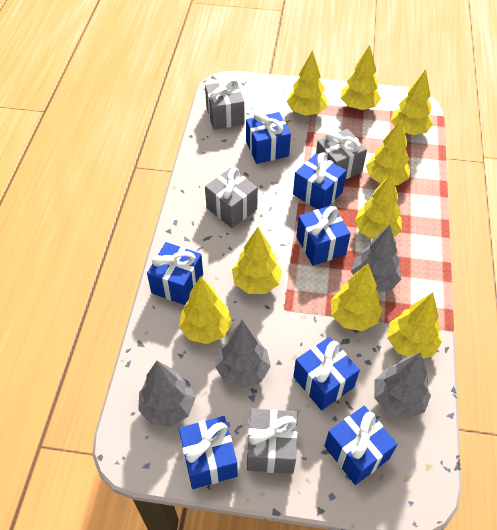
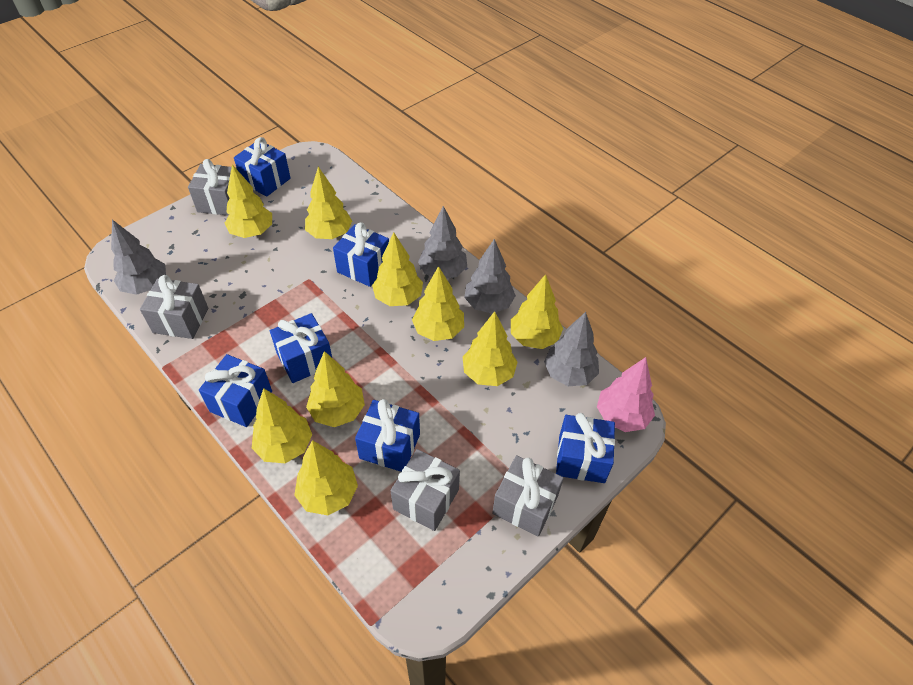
blue gift: 7 -> 6
pink tree: 0 -> 1

